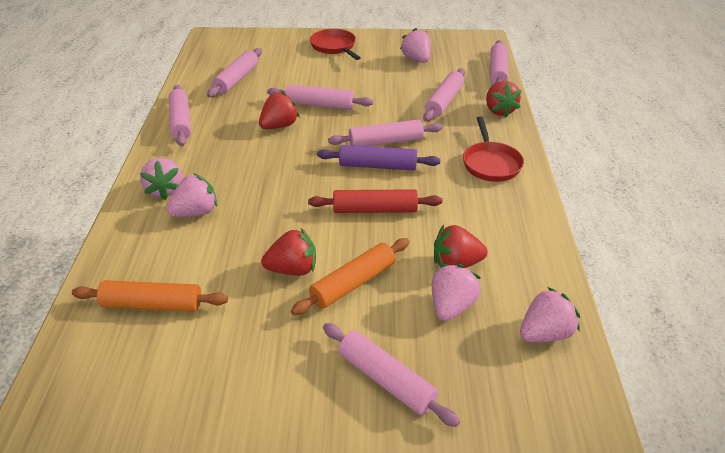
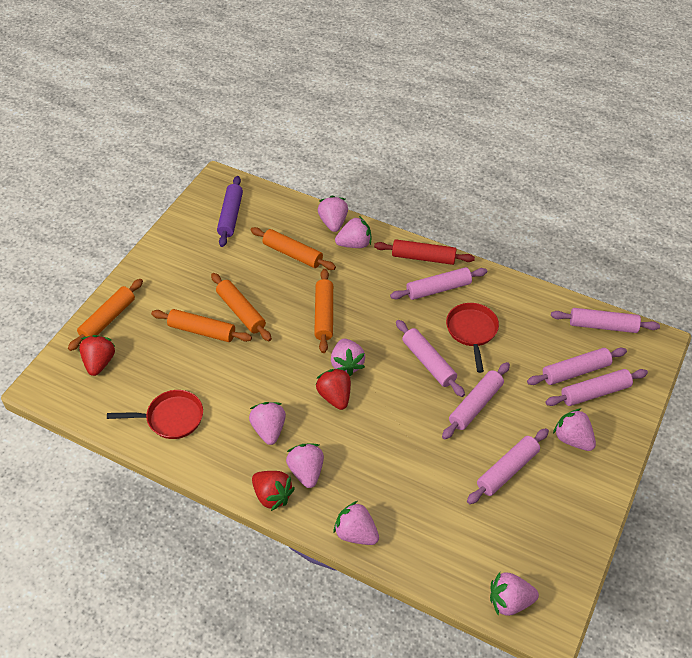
orange rolling pin: 2 -> 5
pink strawberry: 5 -> 8
red strawberry: 4 -> 3

